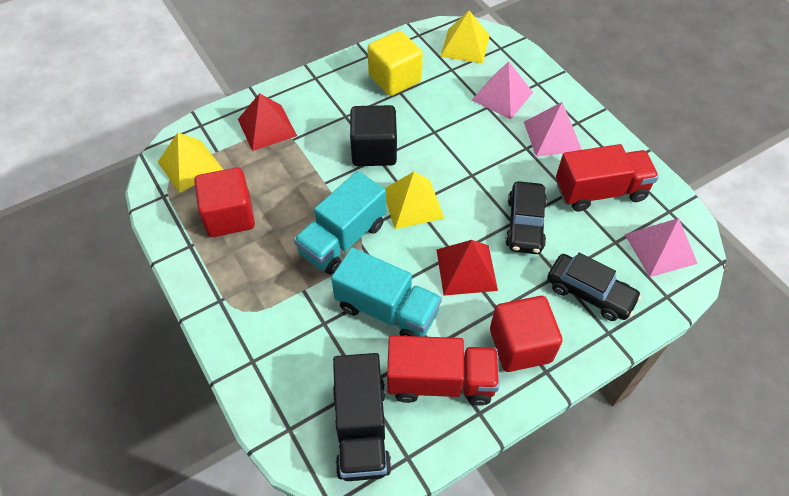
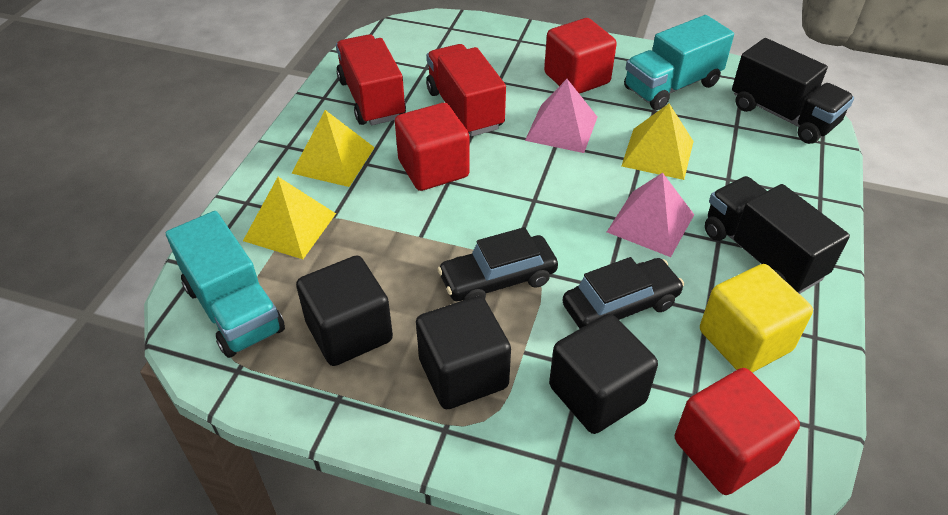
black cube: 1 -> 3
black truck: 1 -> 2
pink pyramid: 3 -> 2
red cube: 2 -> 3
red pyramid: 2 -> 0

